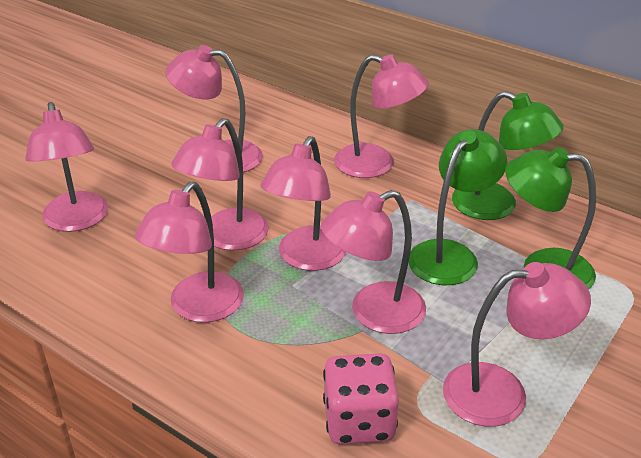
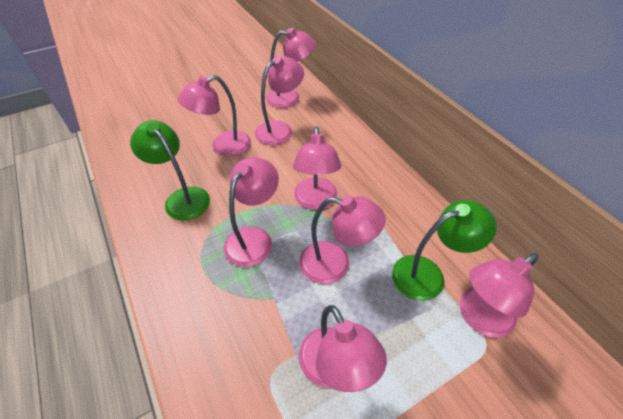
green lamp: 3 -> 2
pink dice: 1 -> 0

